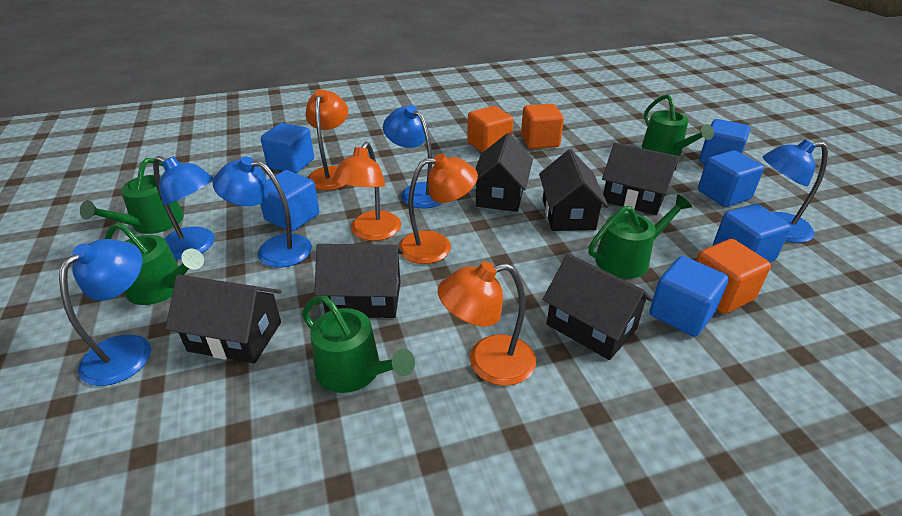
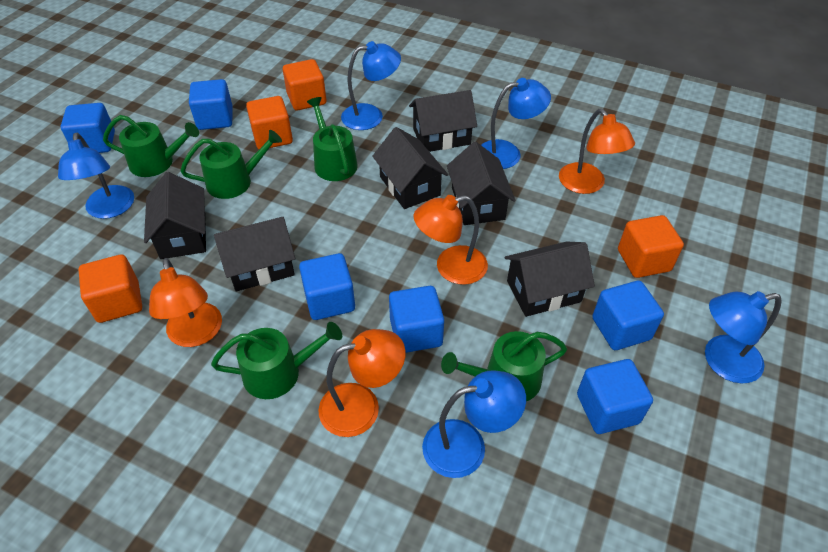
orange cube: 3 -> 4

